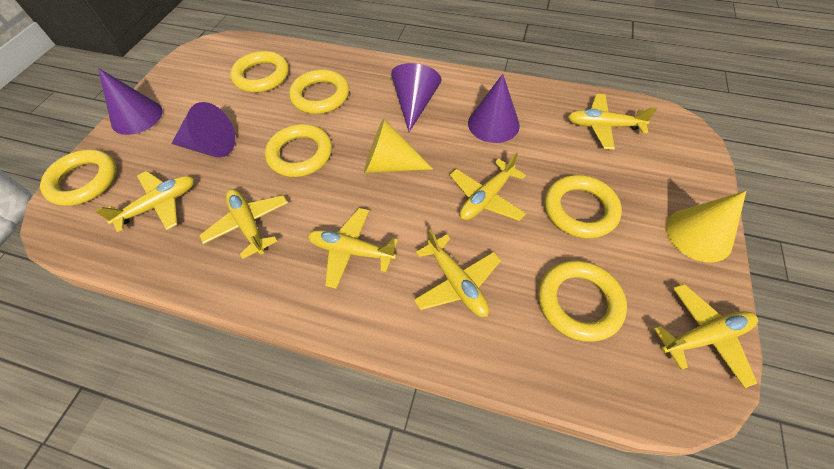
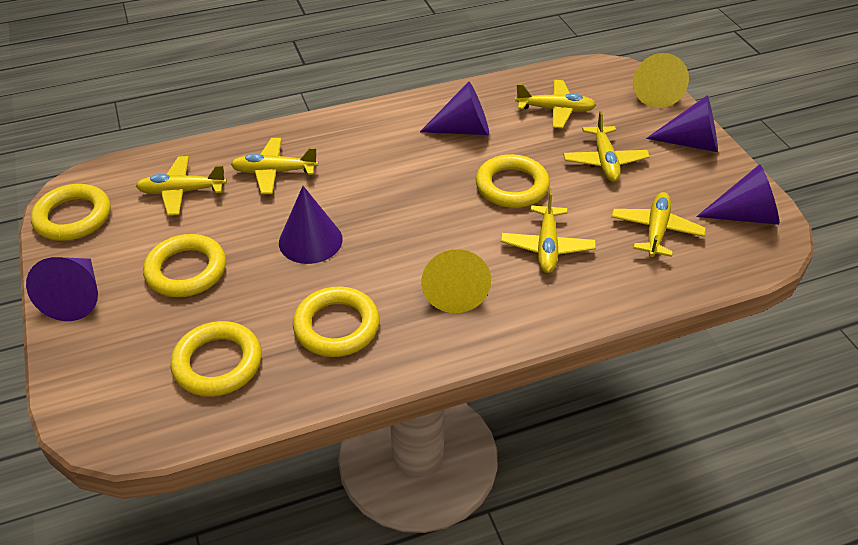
purple cone: 4 -> 5
yellow plane: 7 -> 6
yellow ring: 6 -> 5

